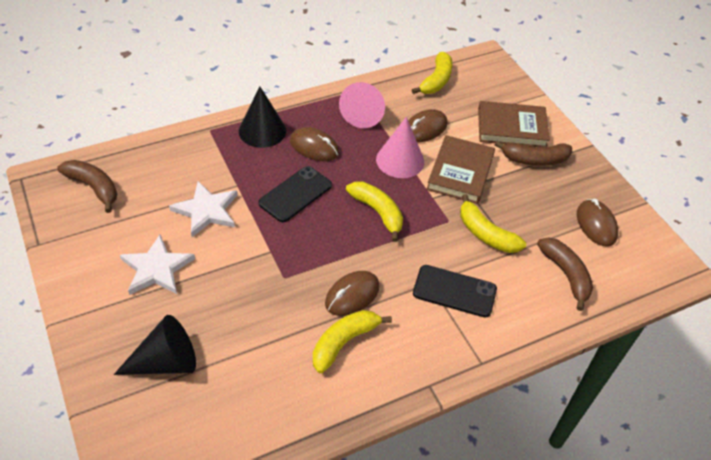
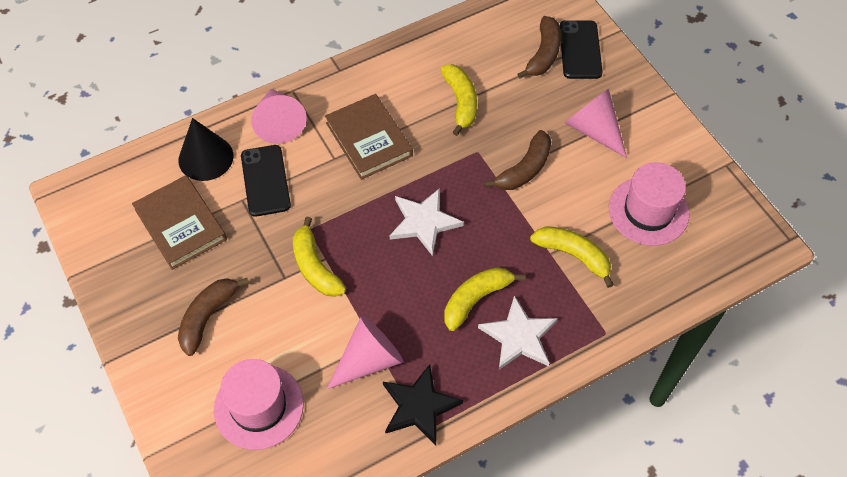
black cone: 2 -> 1
black star: 0 -> 1
brown mouse: 4 -> 0
pink cone: 2 -> 3
pink hat: 0 -> 2

